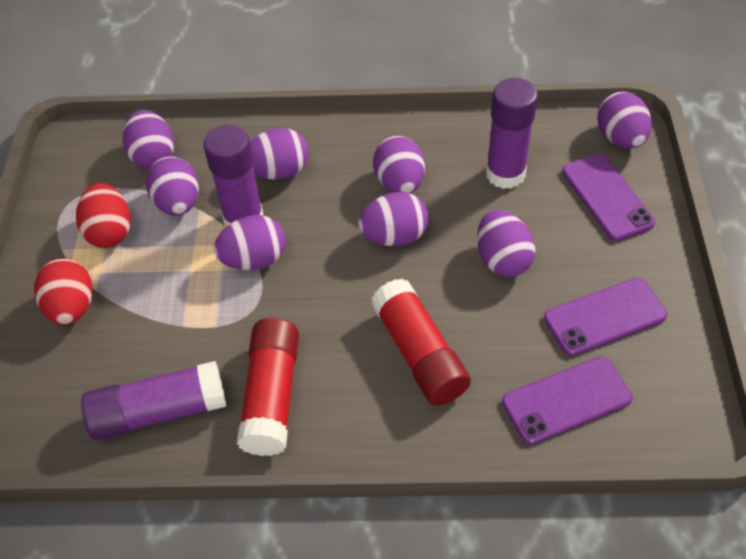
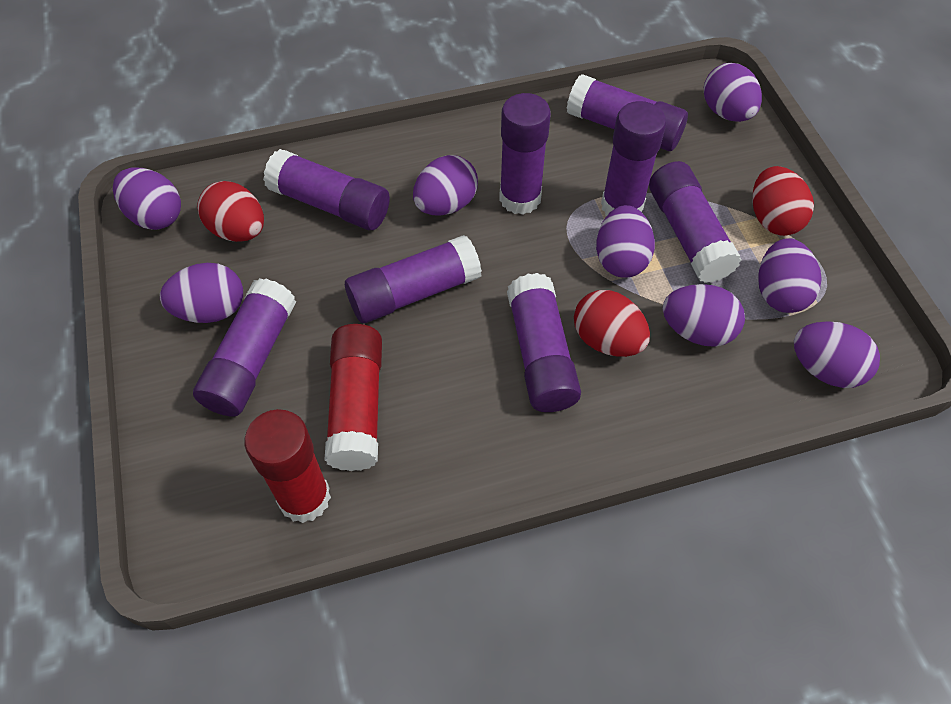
purple glue stick: 3 -> 8
purple phone: 3 -> 0
red egg: 2 -> 3

